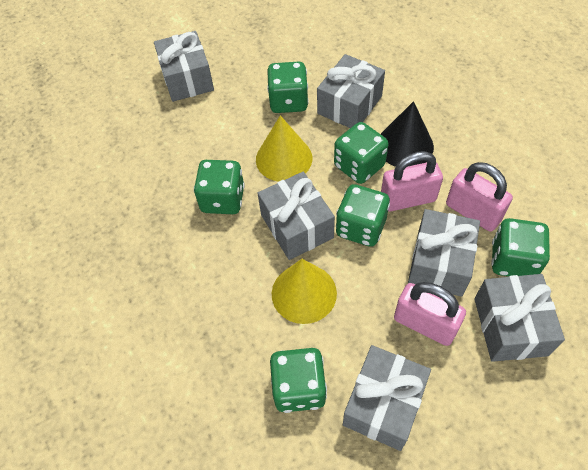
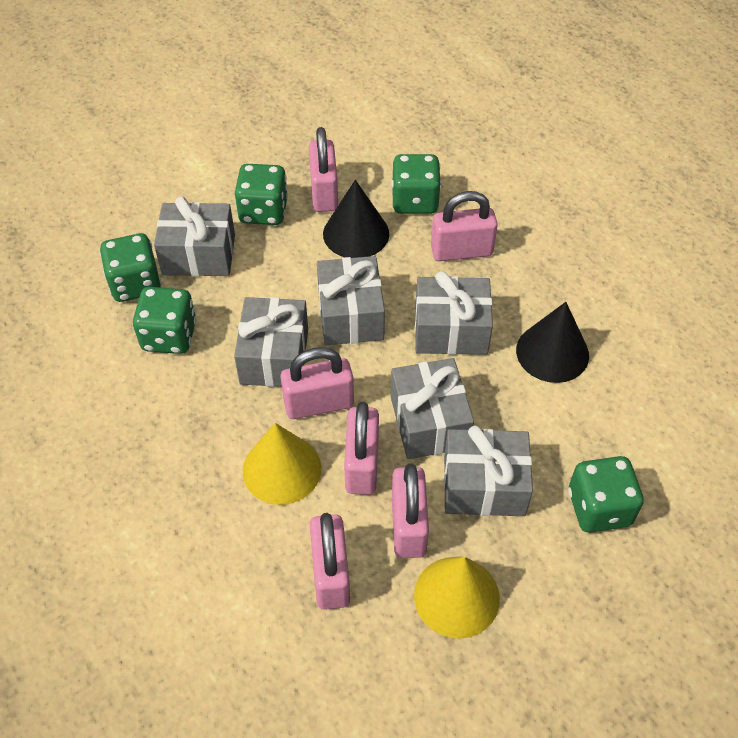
black cone: 1 -> 2
green dice: 6 -> 5
pink padlock: 3 -> 6

